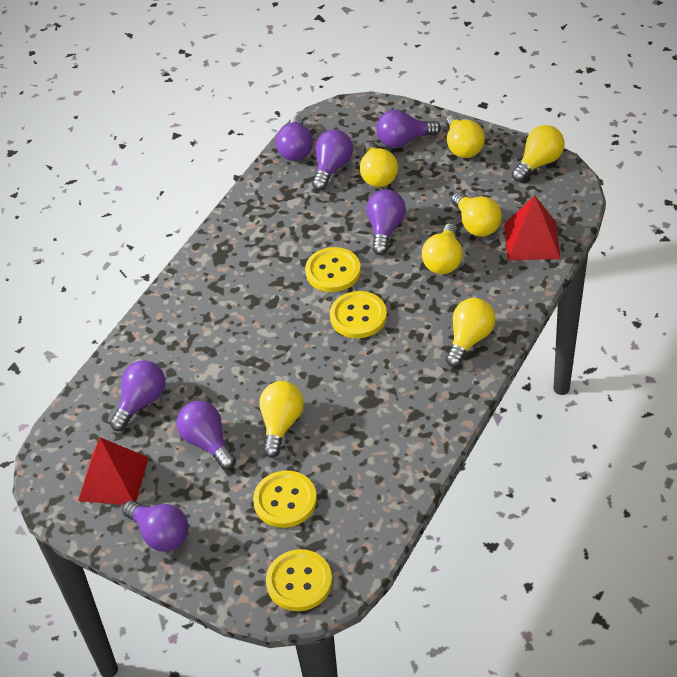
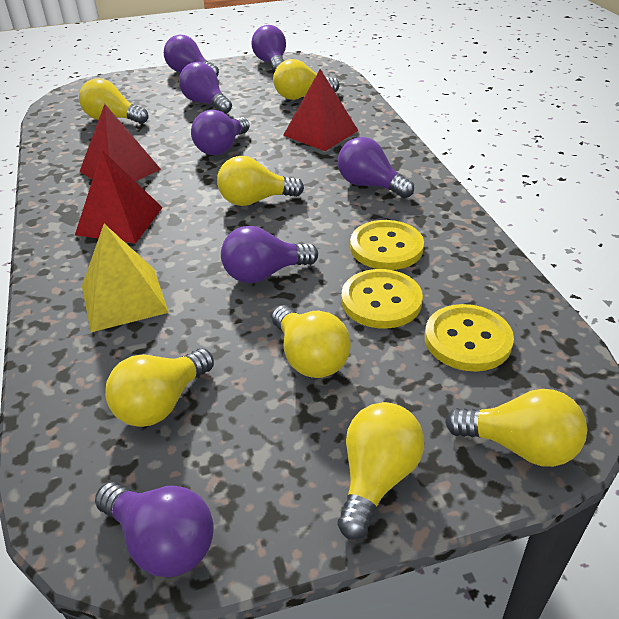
red pyramid: 2 -> 3
yellow button: 4 -> 3
yellow pyramid: 0 -> 1

